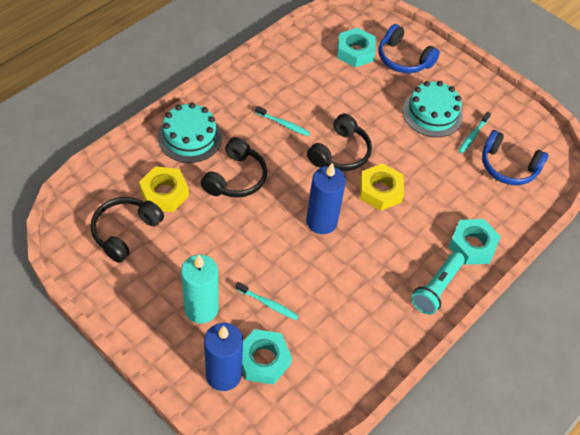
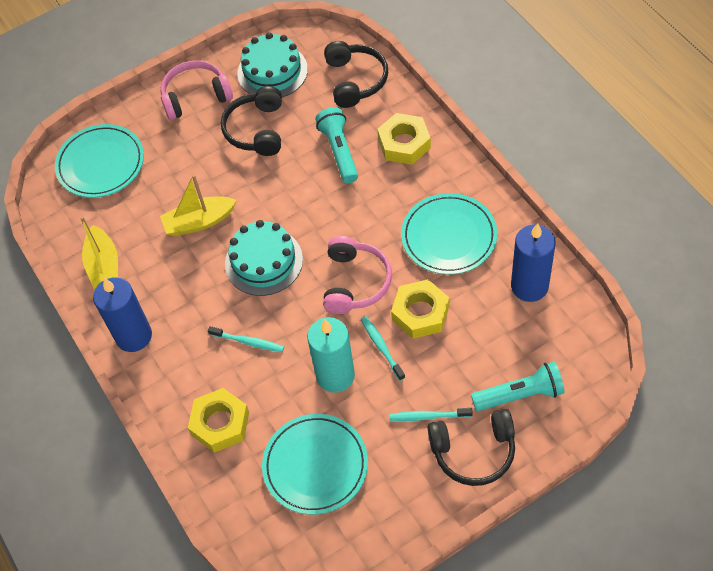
blue headphones: 2 -> 0
pink headphones: 0 -> 2
turquoise flashlight: 1 -> 2
turquoise nut: 3 -> 0
turquoise plate: 0 -> 3
yellow boat: 0 -> 2
yellow nut: 2 -> 3

